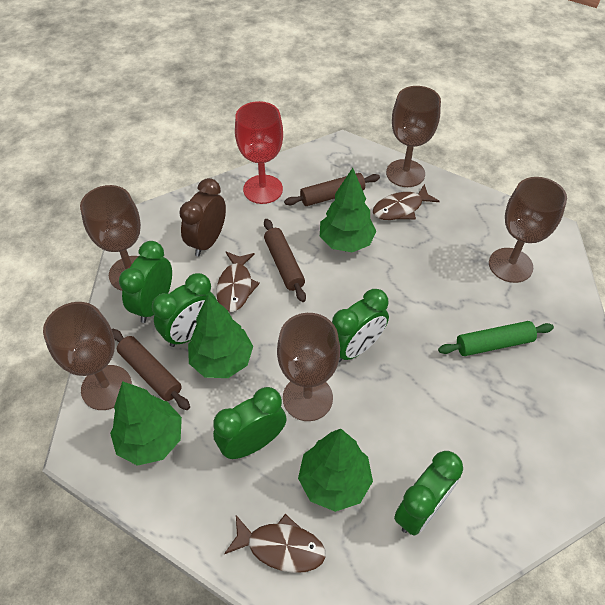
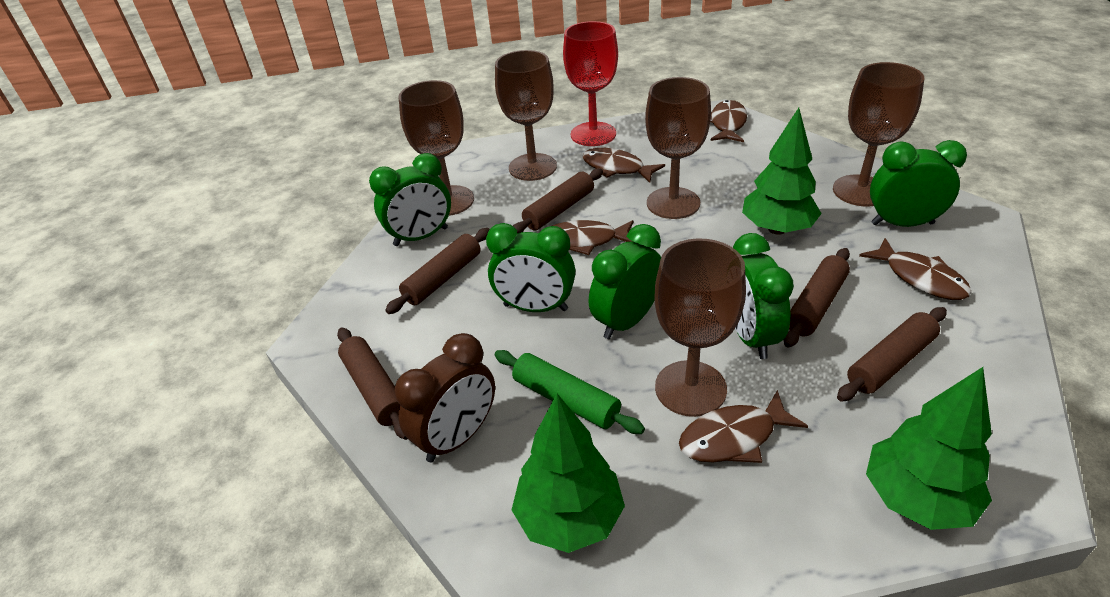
brown fish: 3 -> 5
brown rolling pin: 3 -> 5
green tree: 4 -> 3

